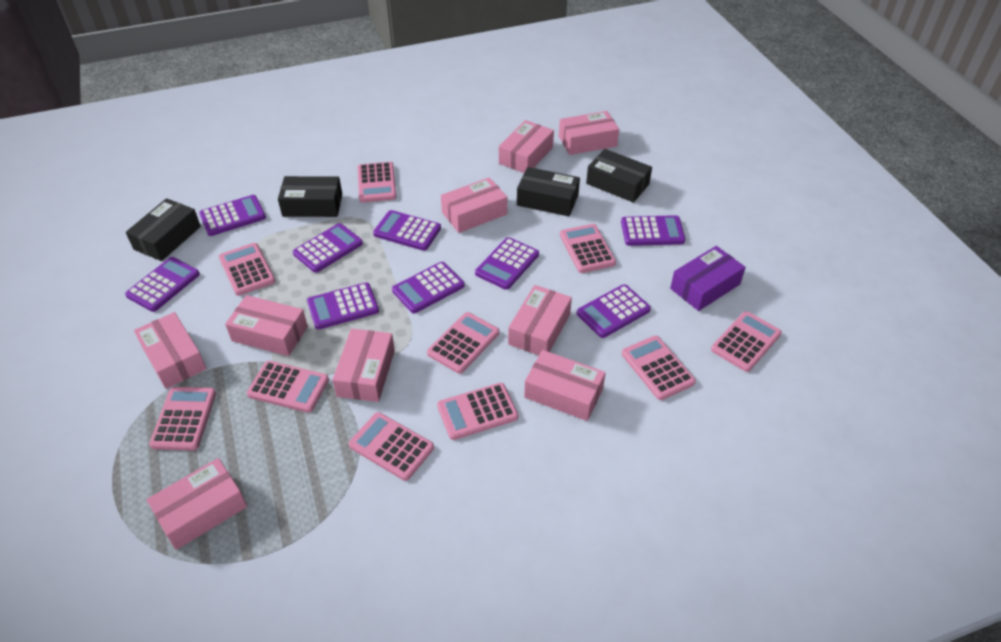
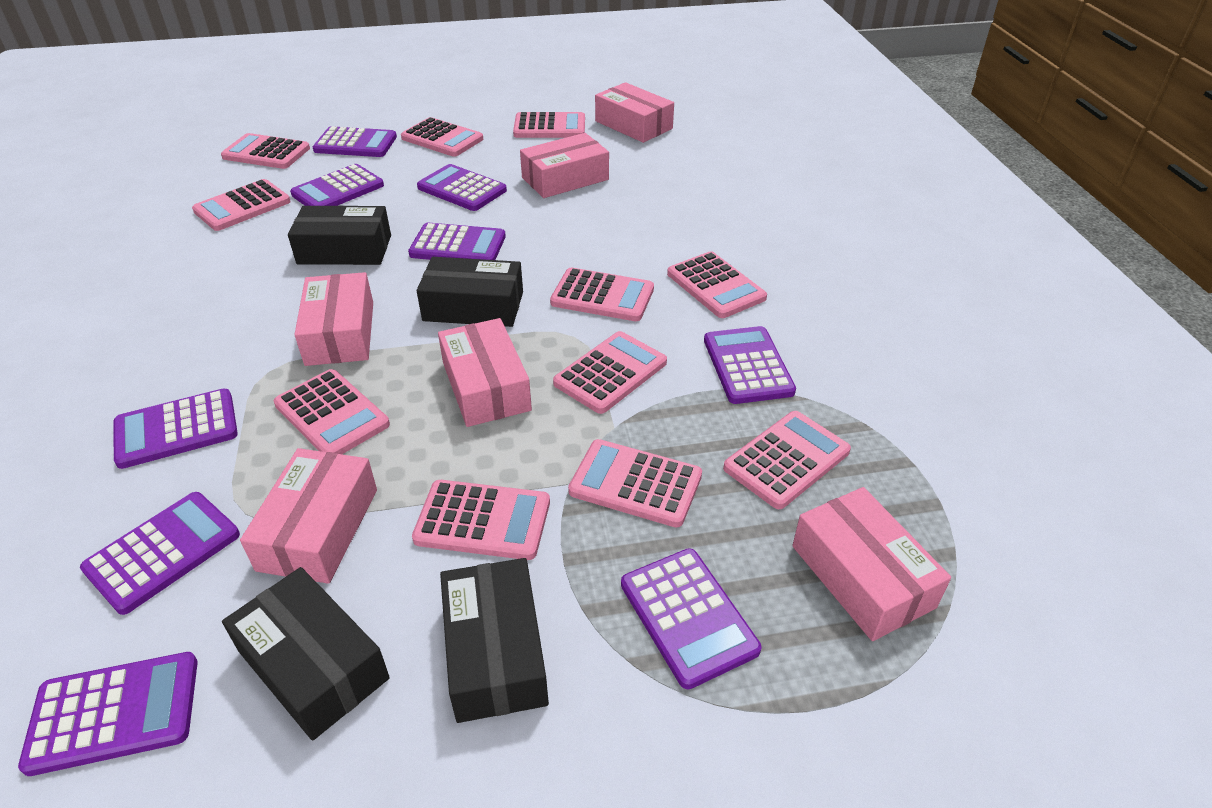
pink box: 9 -> 6
pink calculator: 10 -> 11
purple box: 1 -> 0

